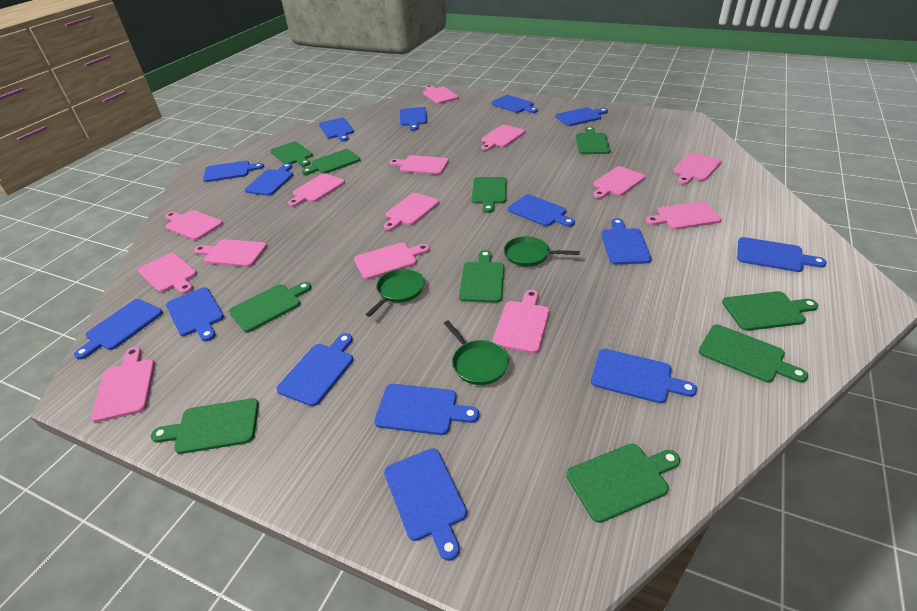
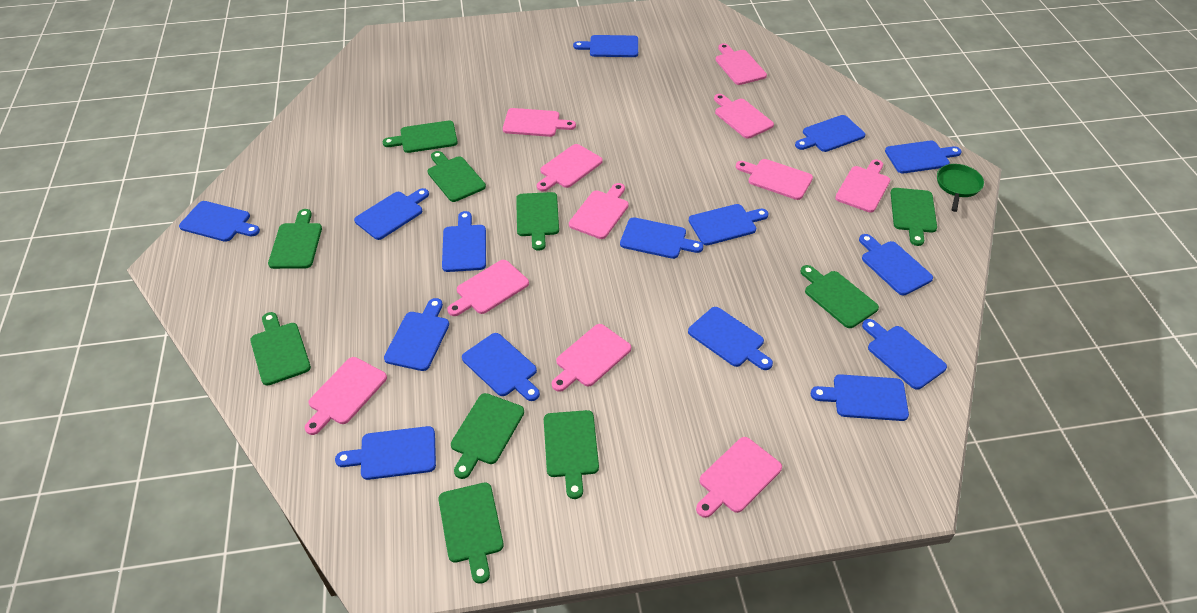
green pan: 3 -> 1
pink cutting board: 14 -> 11

